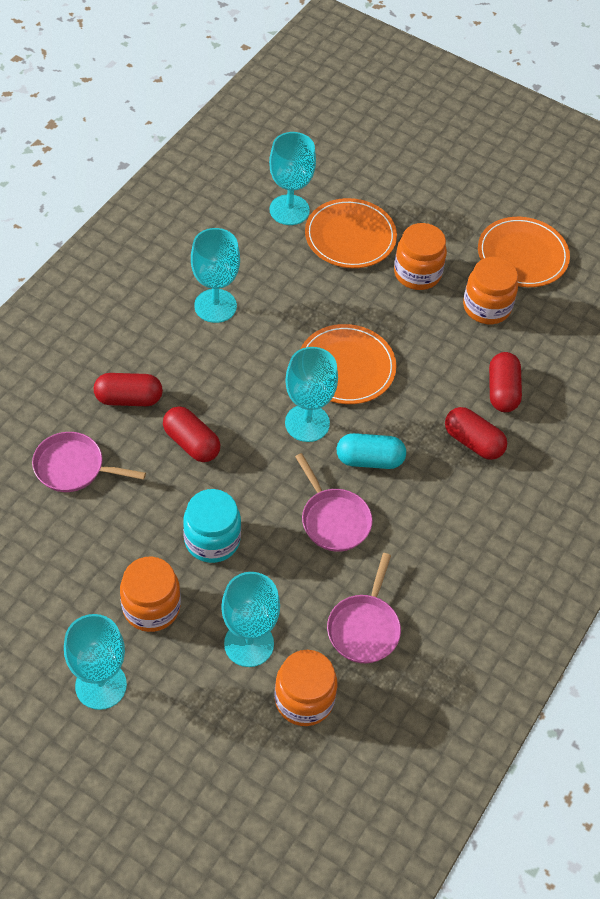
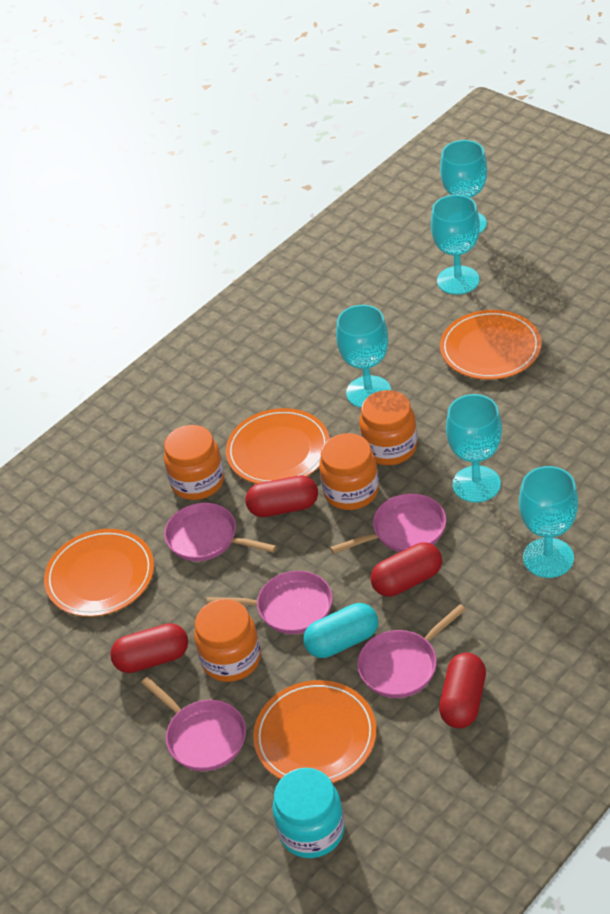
orange plate: 3 -> 4
pink pan: 3 -> 5

